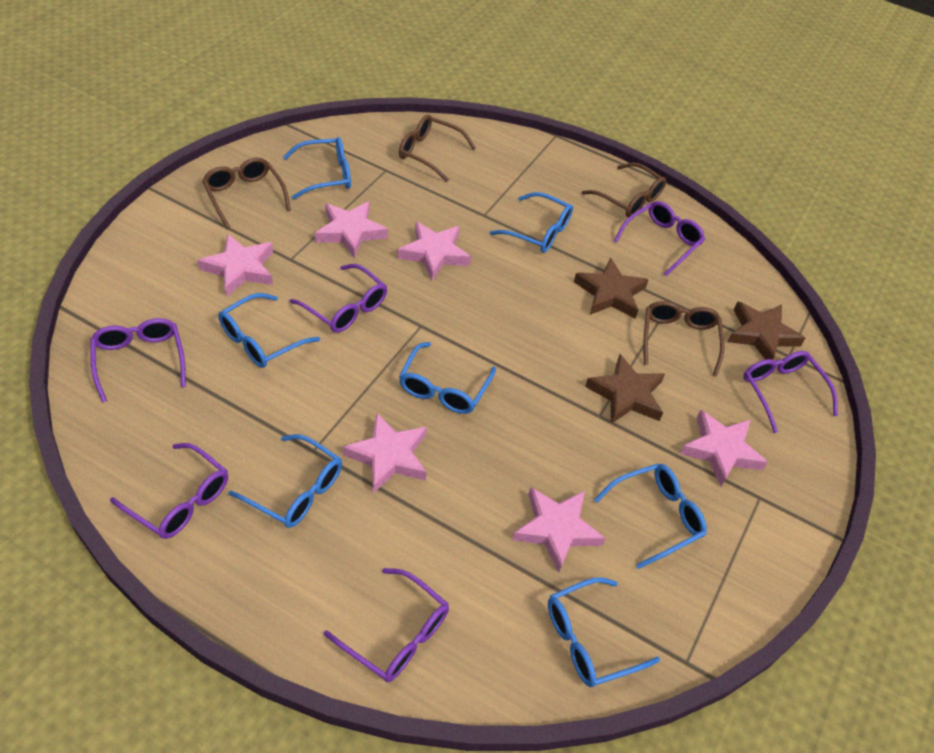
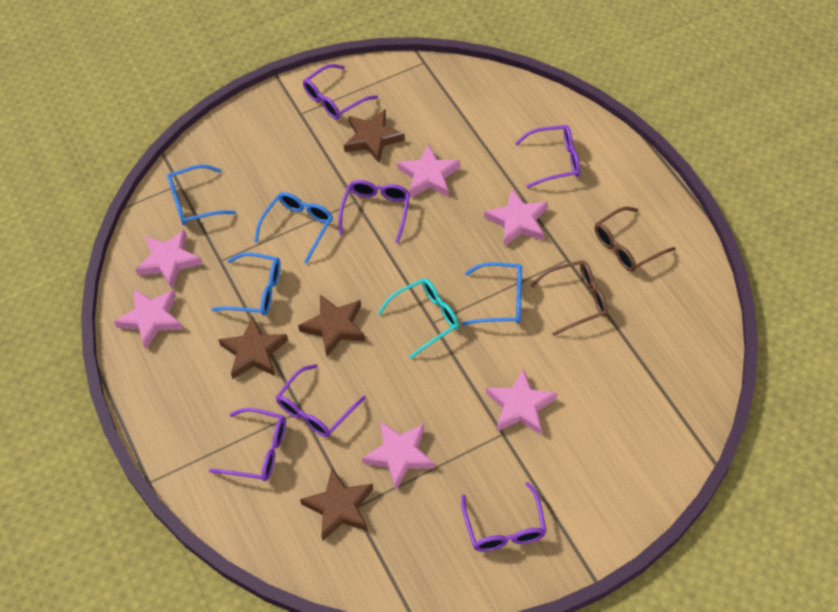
blue glasses: 7 -> 4
brown glasses: 4 -> 2
brown star: 3 -> 4
turquoise glasses: 0 -> 1

